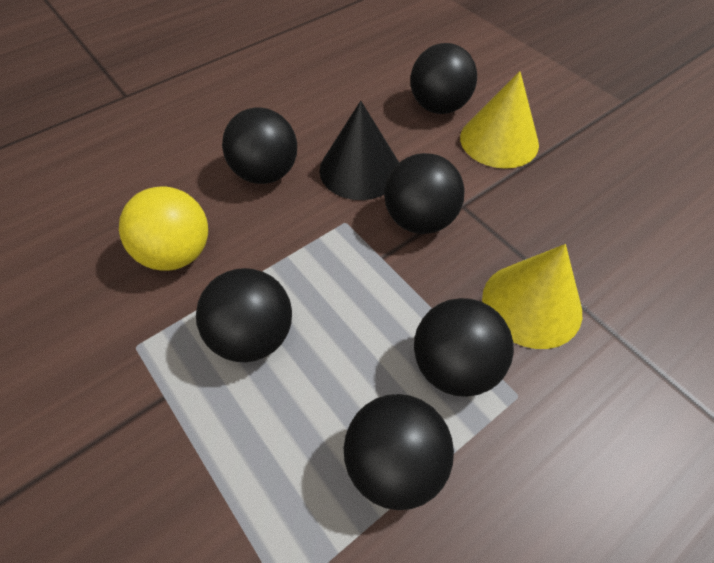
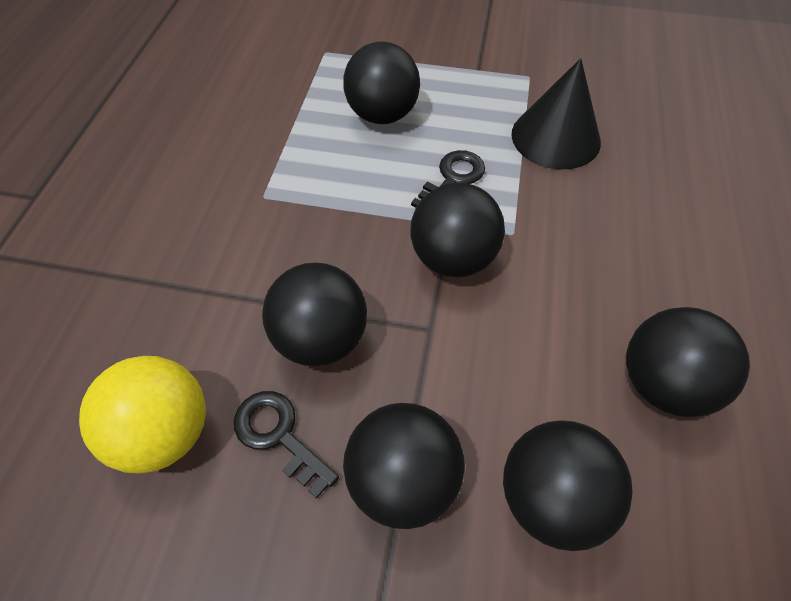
black key: 0 -> 2
yellow cone: 2 -> 0

